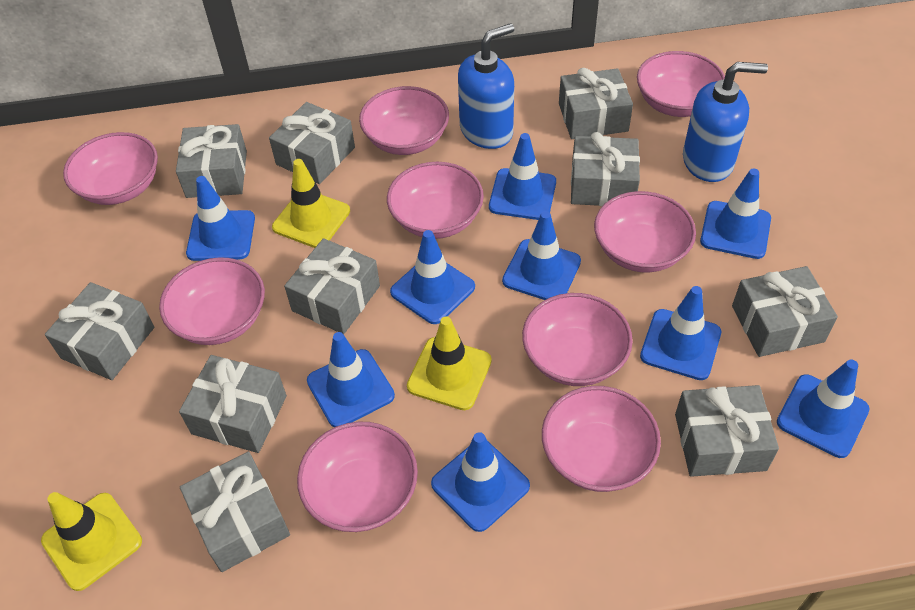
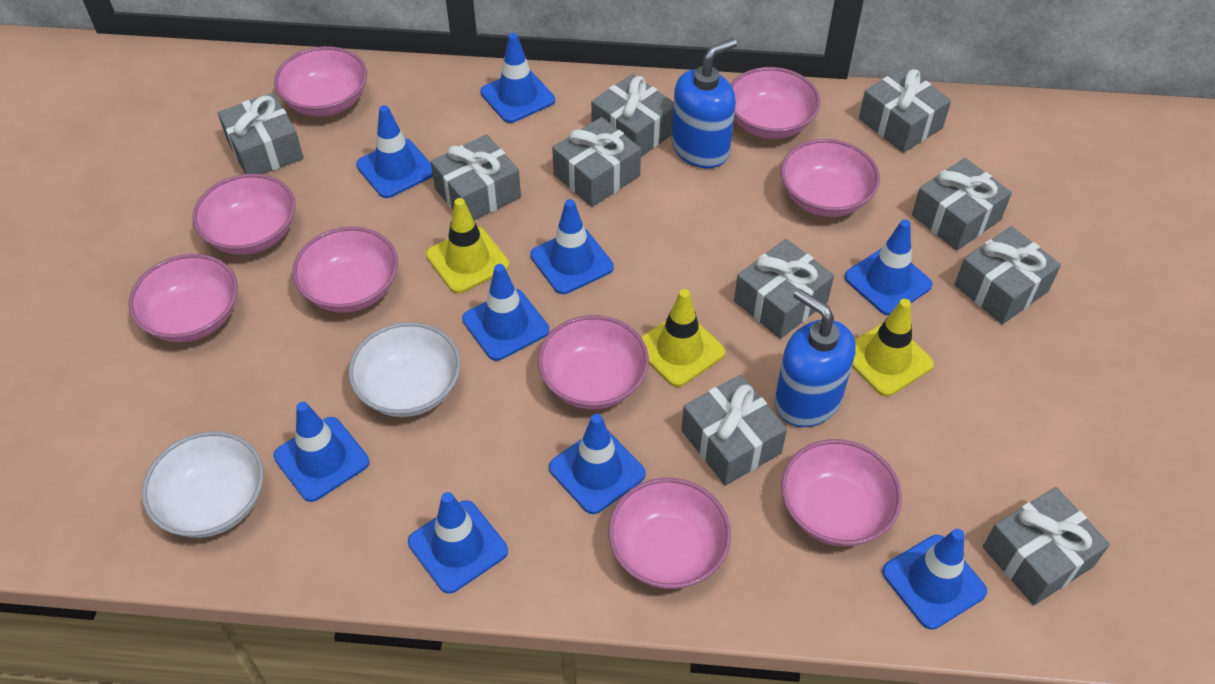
white bowl: 0 -> 2

